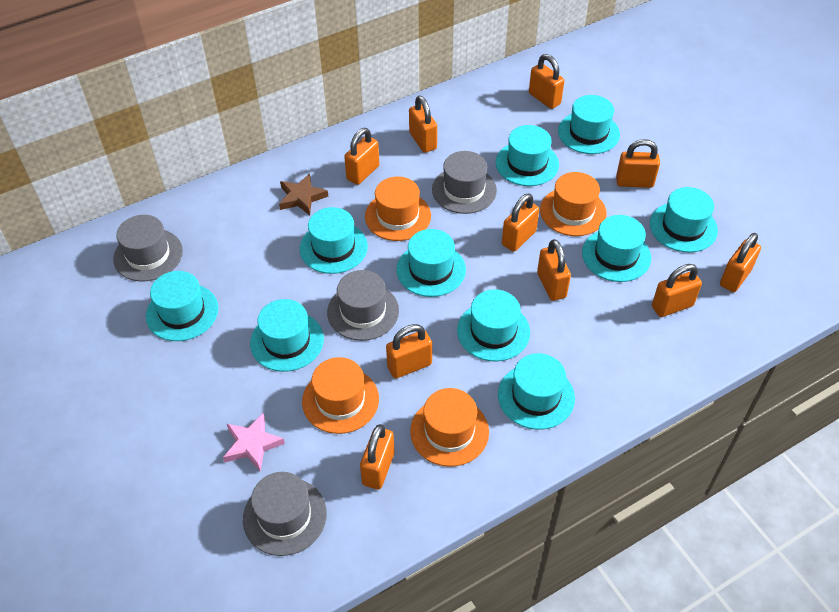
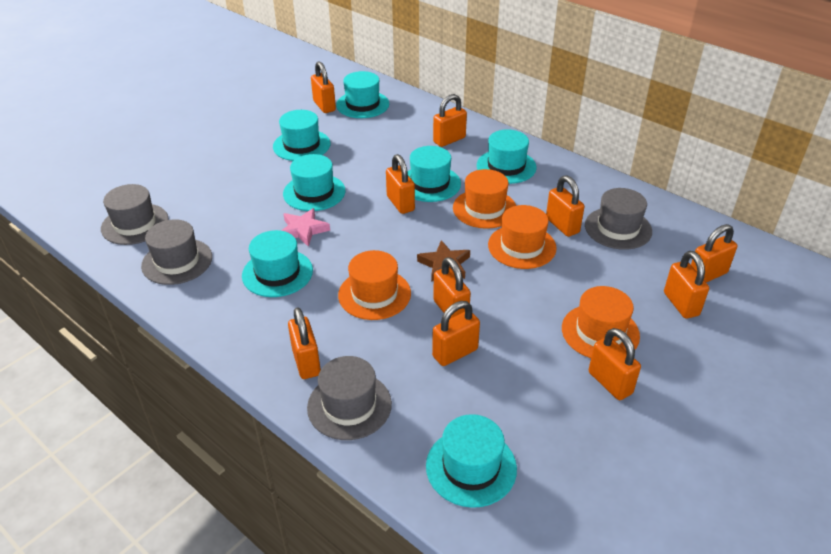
turquoise hat: 10 -> 7

